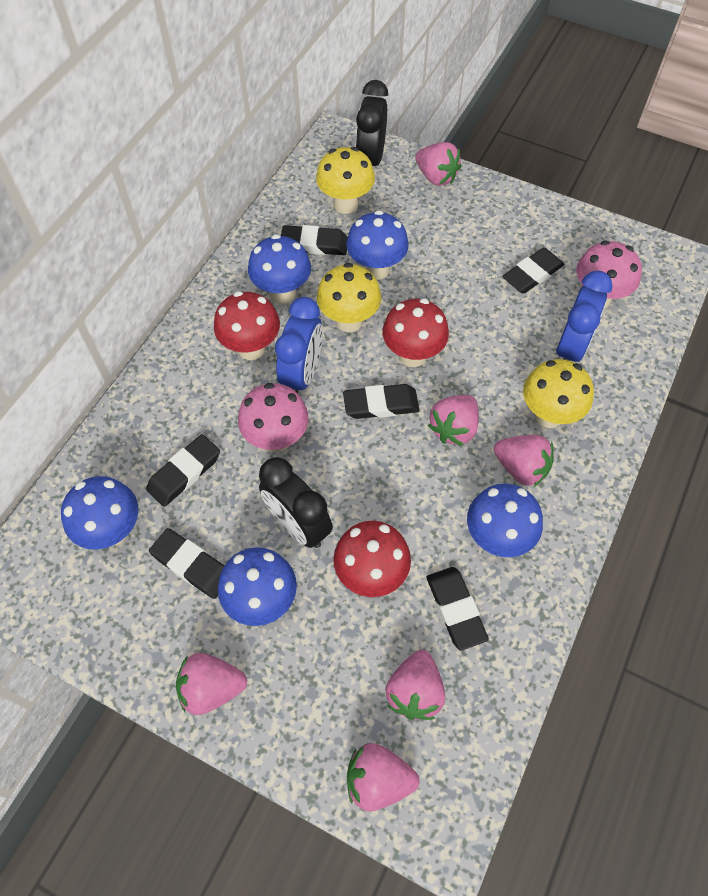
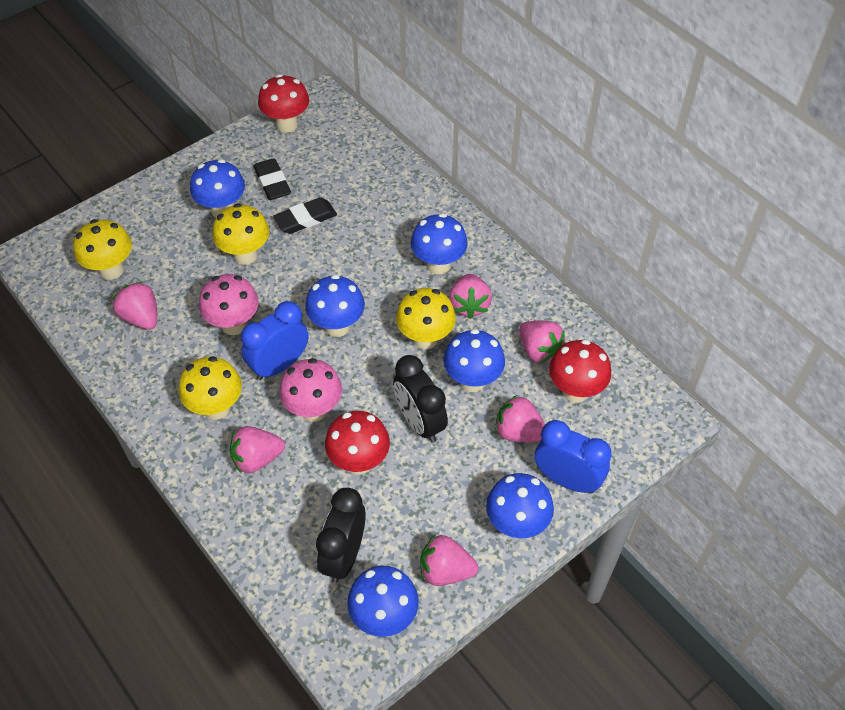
black eraser: 6 -> 2
blue mushroom: 5 -> 6
yellow mushroom: 3 -> 4

